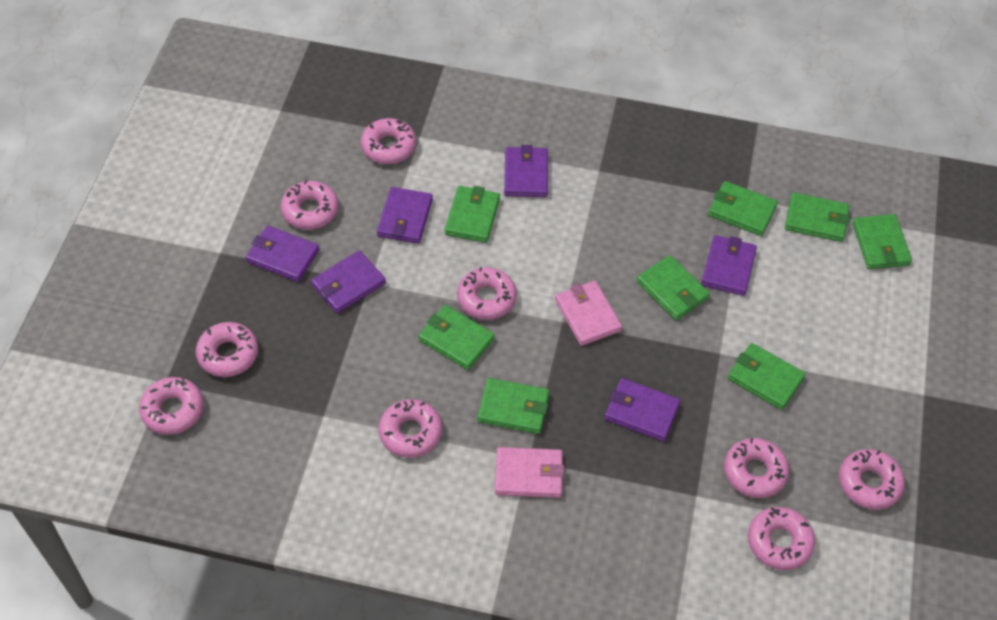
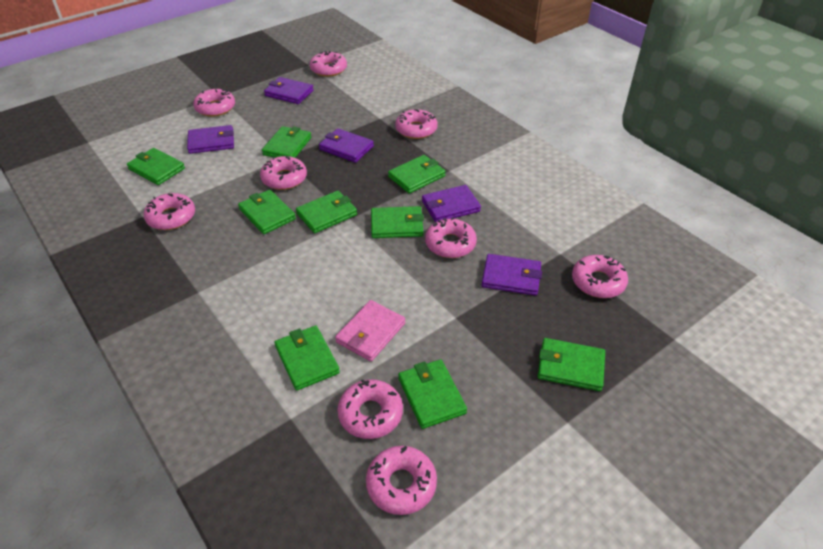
green wallet: 8 -> 9
pink wallet: 2 -> 1
purple wallet: 6 -> 5

